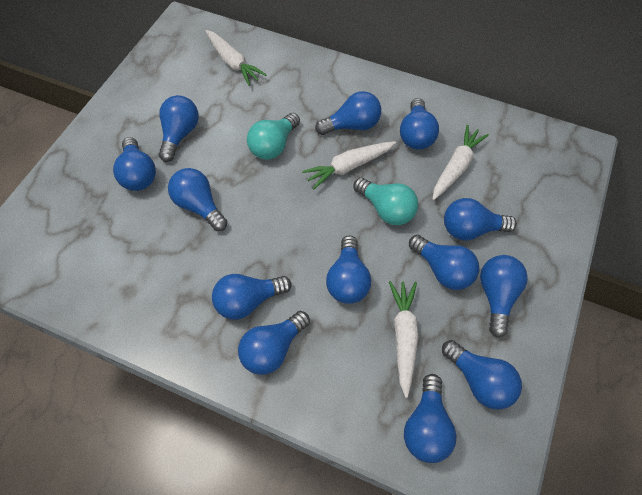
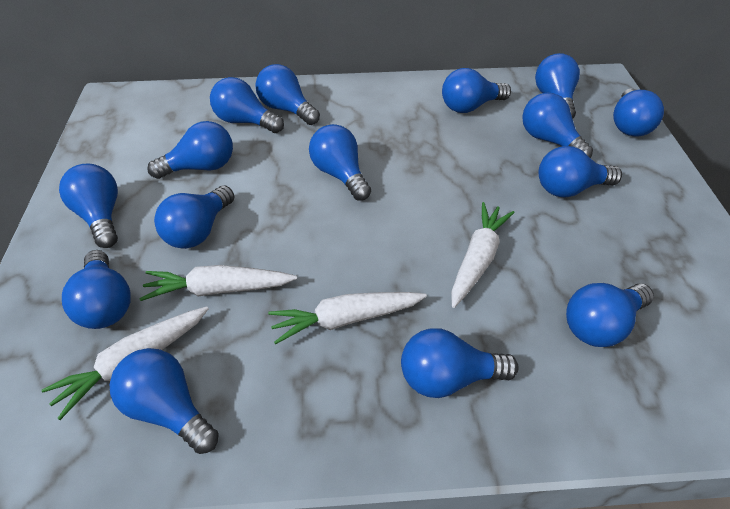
blue light bulb: 13 -> 15
turquoise light bulb: 2 -> 0

